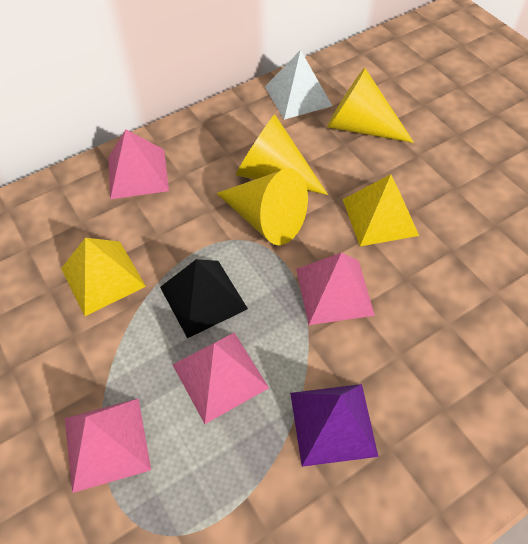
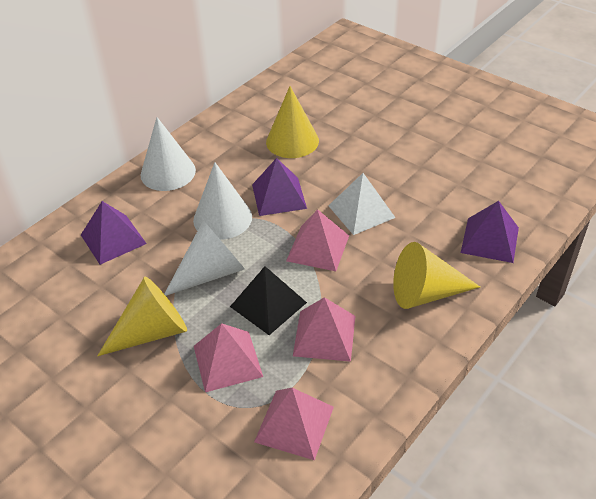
purple pyramid: 1 -> 3
white cone: 0 -> 3
yellow pyramid: 2 -> 0

